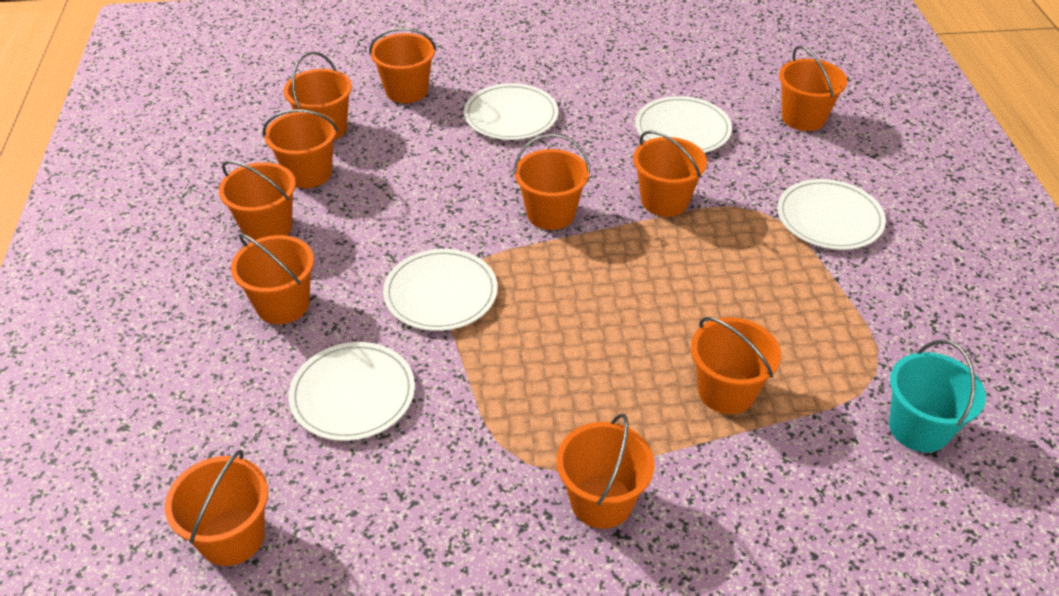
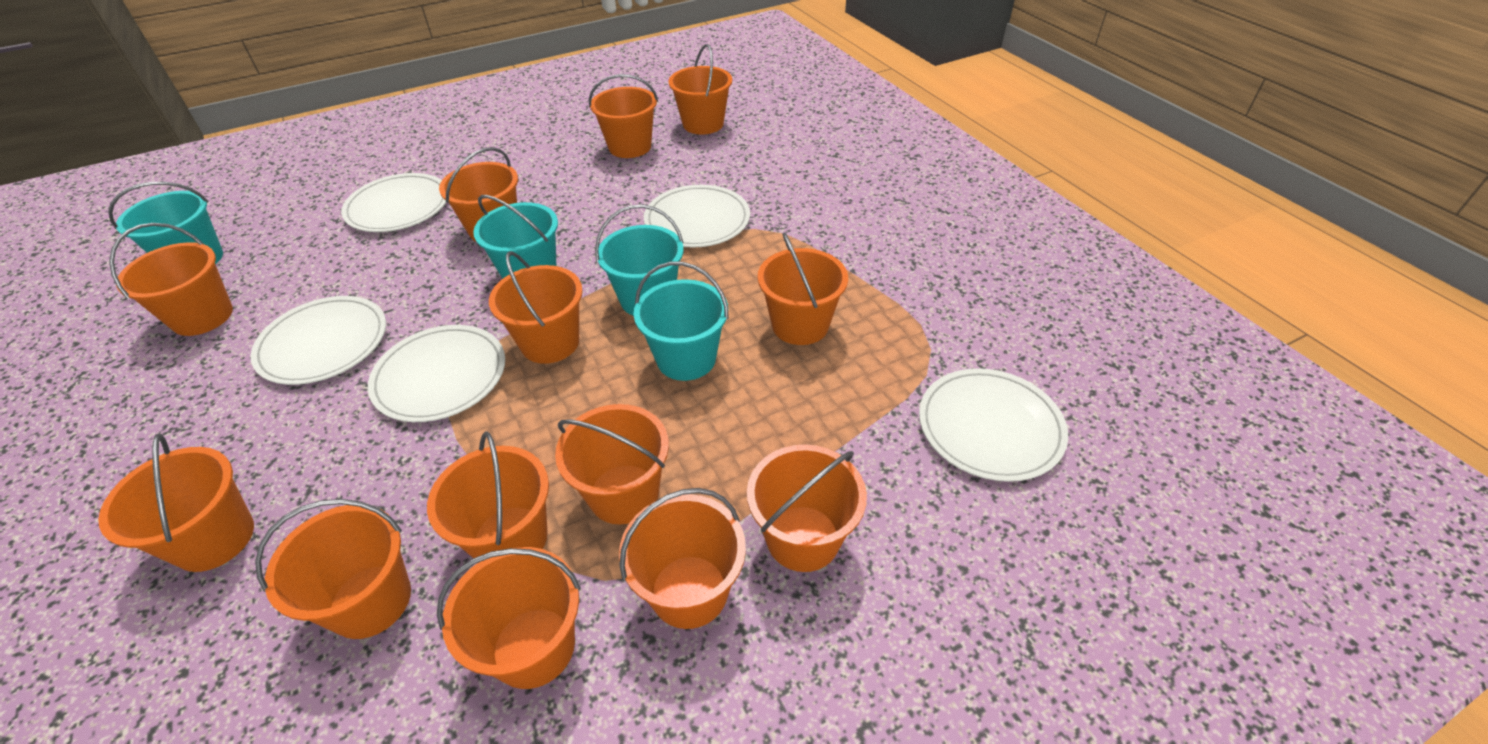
orange bucket: 11 -> 13
turquoise bucket: 1 -> 4

